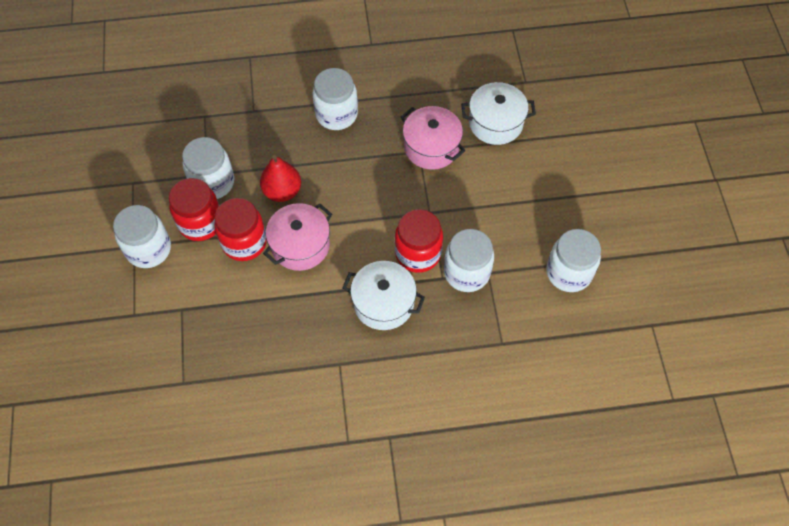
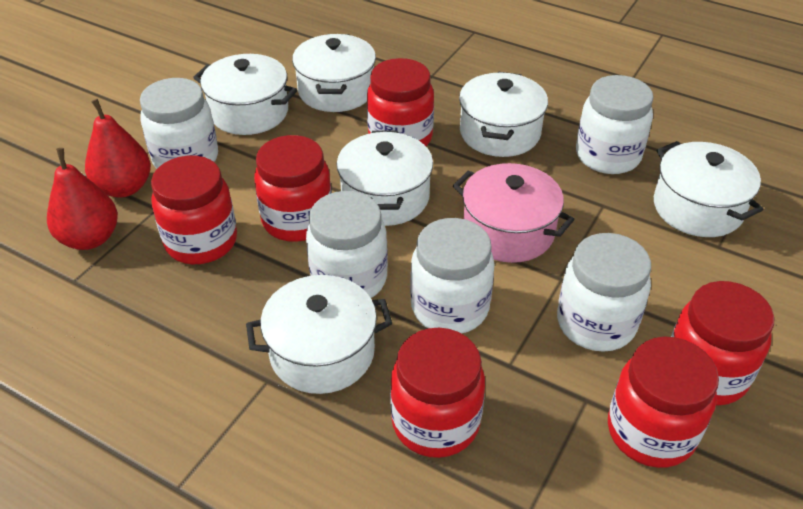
pink pot: 2 -> 1
red jar: 3 -> 6
red pear: 1 -> 2
white pot: 2 -> 6

